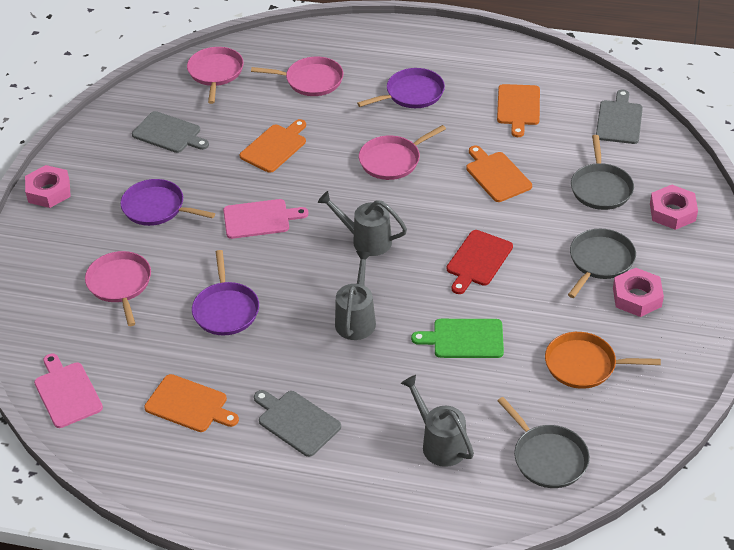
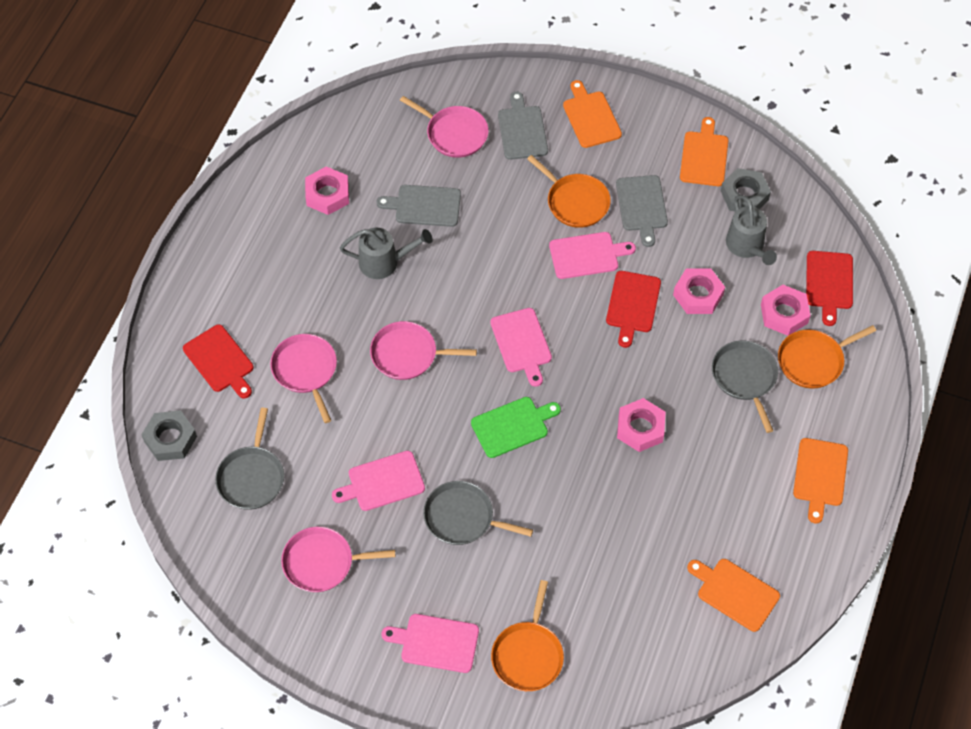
grey nut: 0 -> 2
grey watering can: 3 -> 2
orange pan: 1 -> 3
pink cutting board: 2 -> 4
pink nut: 3 -> 4
purple pan: 3 -> 0
red cutting board: 1 -> 3

